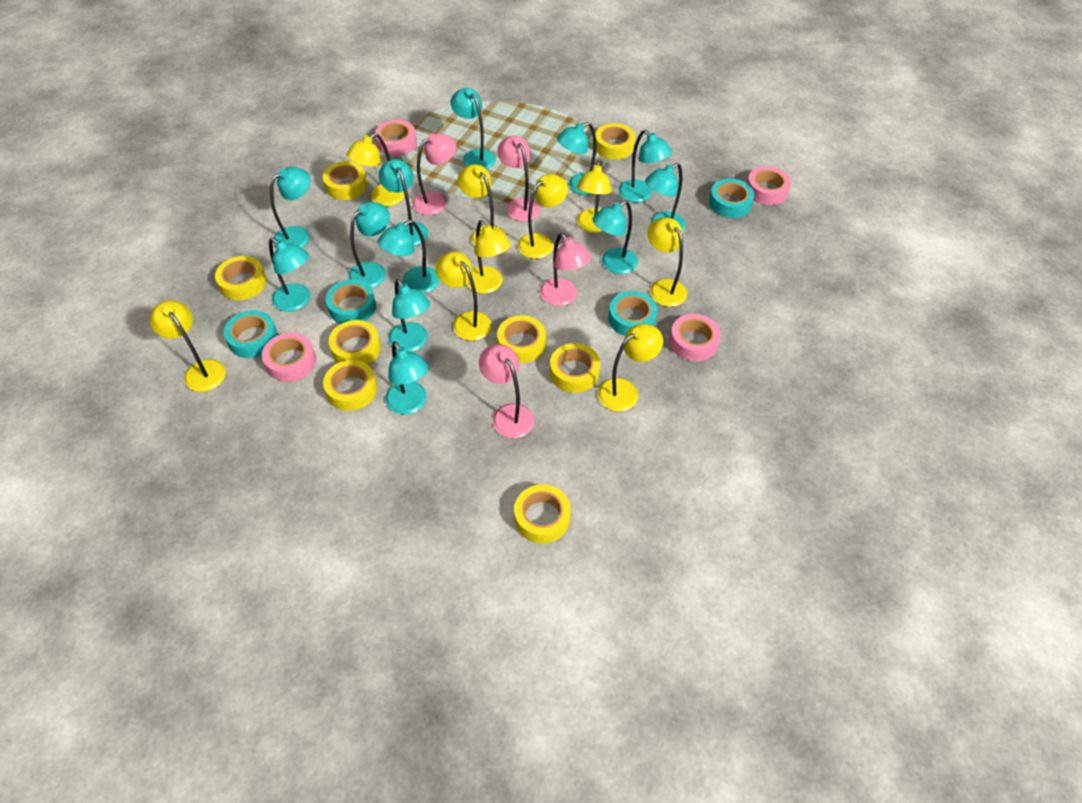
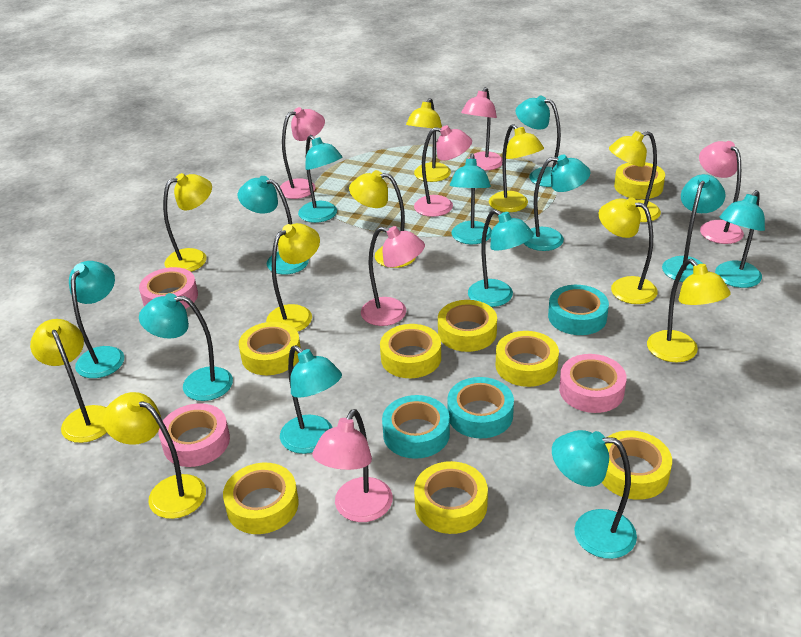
pink lamp: 4 -> 6
pink tape: 4 -> 3
turquoise tape: 4 -> 3
yellow lamp: 9 -> 10

